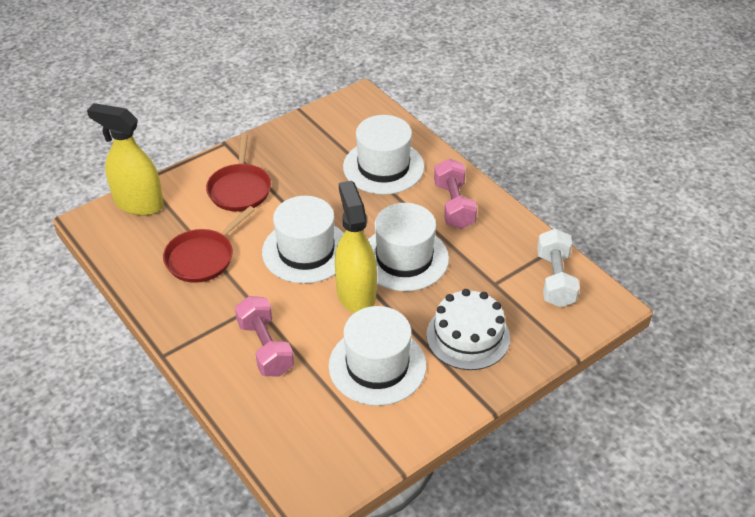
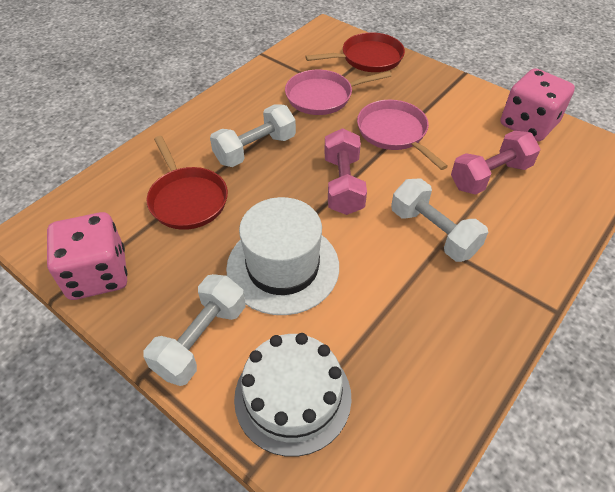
pink dice: 0 -> 2
pink pan: 0 -> 2
white dumbbell: 1 -> 3
white hat: 4 -> 1
yellow spray bottle: 2 -> 0

